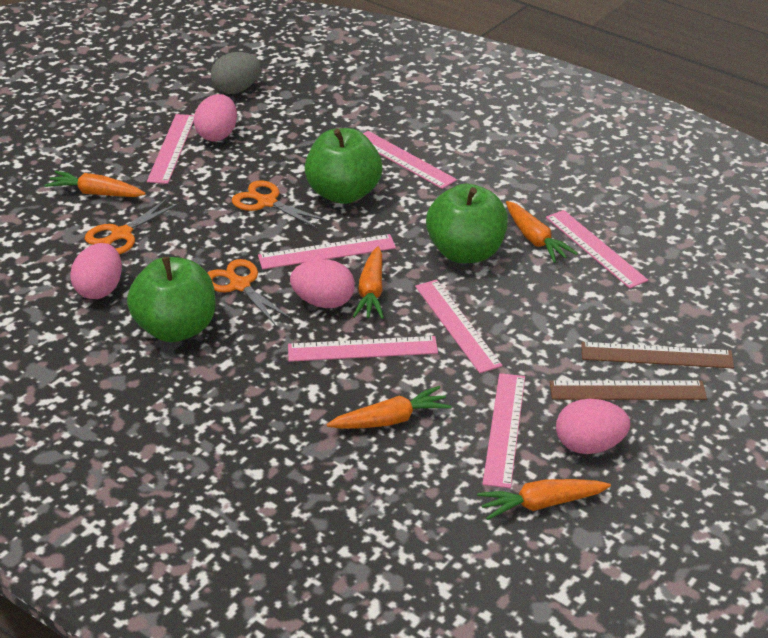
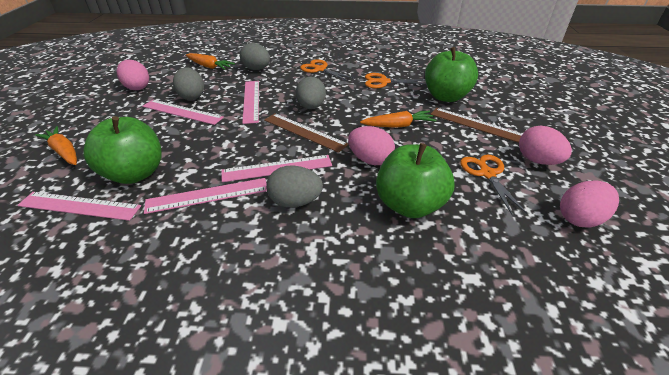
grey egg: 1 -> 4
orange carrot: 5 -> 3
pink ruler: 7 -> 5

